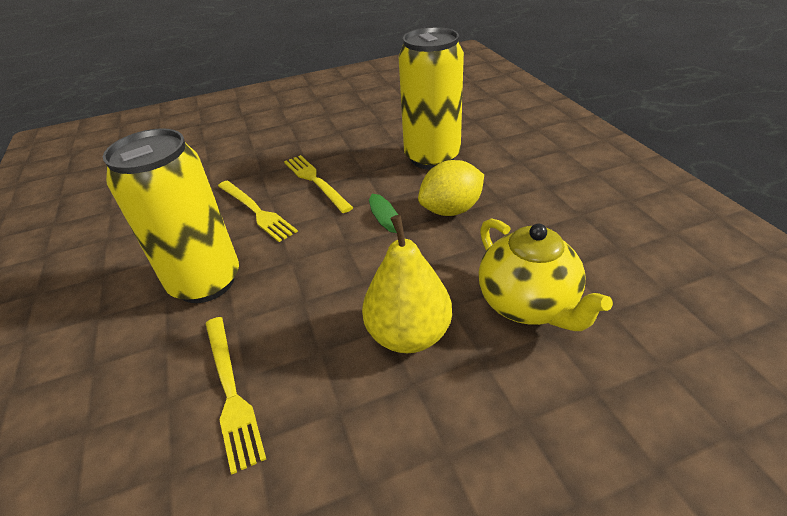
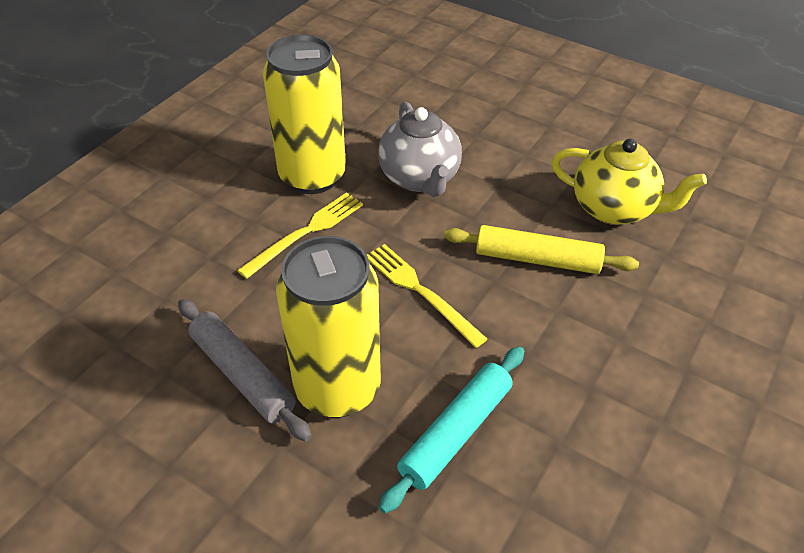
grey rolling pin: 0 -> 1
grey teapot: 0 -> 1
turquoise rolling pin: 0 -> 1
yellow fork: 3 -> 2
yellow lemon: 1 -> 0
yellow pear: 1 -> 0
yellow rolling pin: 0 -> 1

